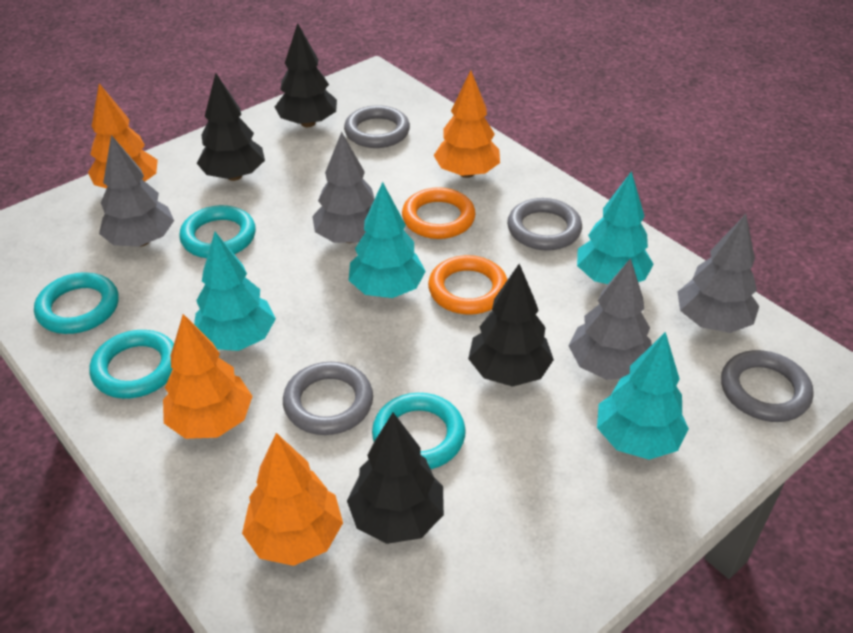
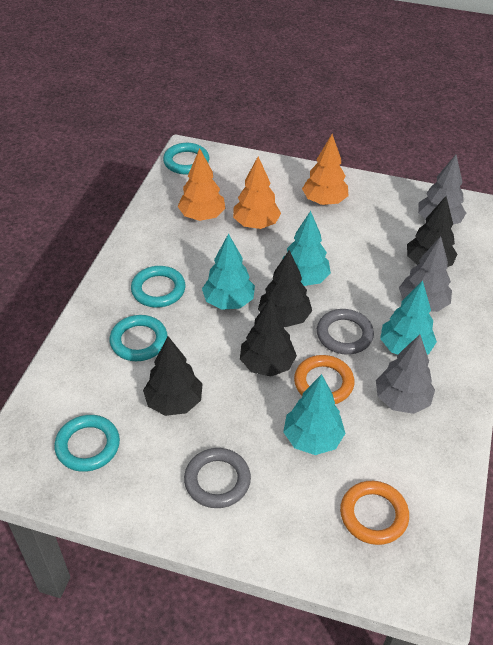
grey ring: 4 -> 2
grey tree: 4 -> 3
orange tree: 4 -> 3

